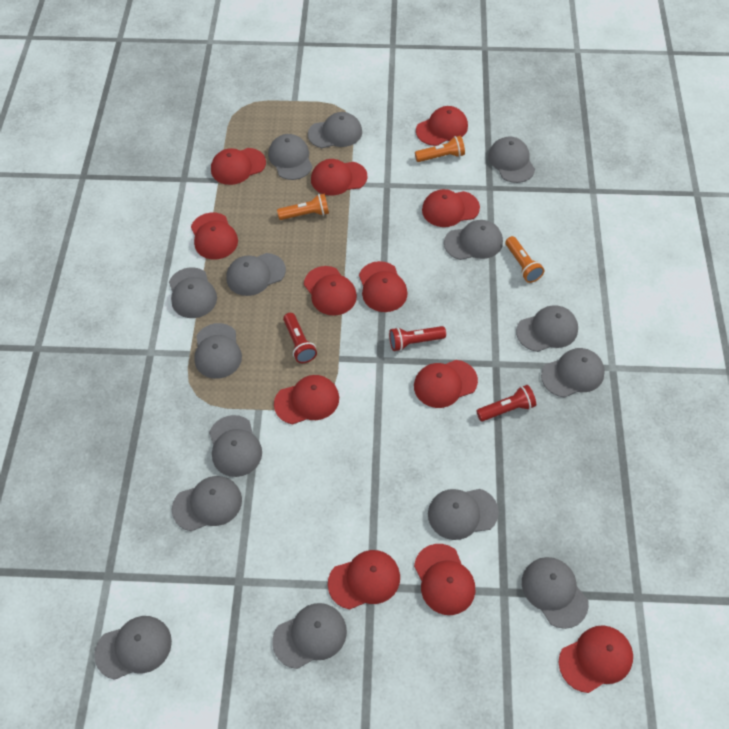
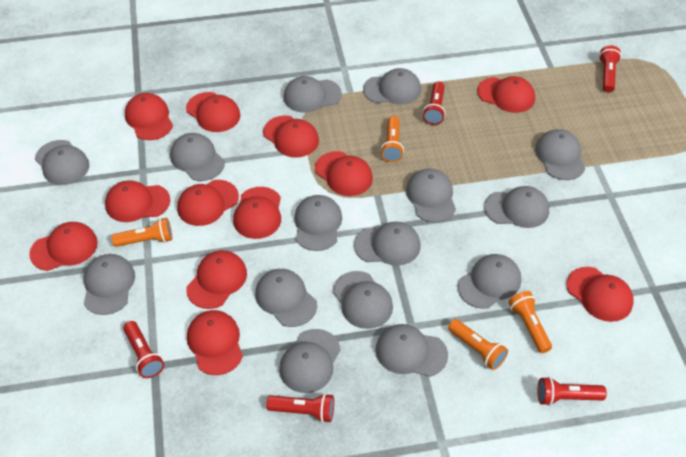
orange flashlight: 3 -> 4
red flashlight: 3 -> 5

